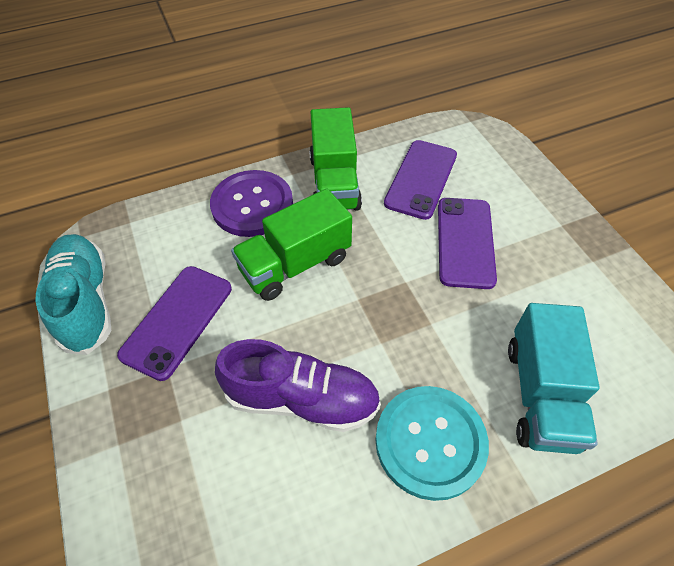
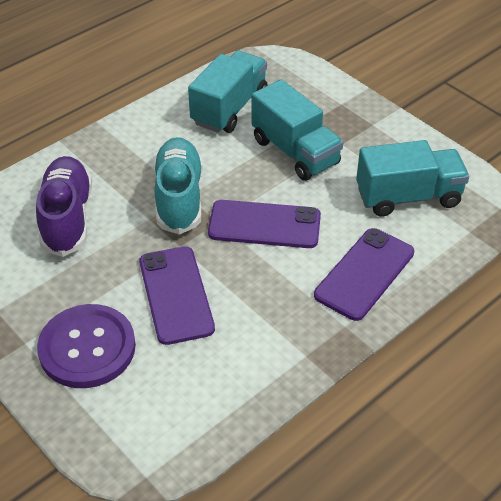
green truck: 2 -> 0
turquoise button: 1 -> 0
turquoise truck: 1 -> 3

